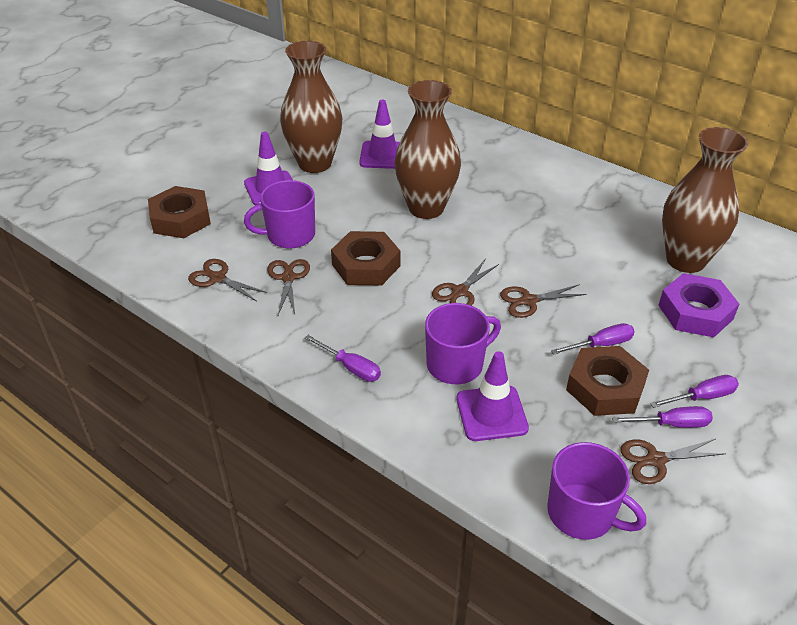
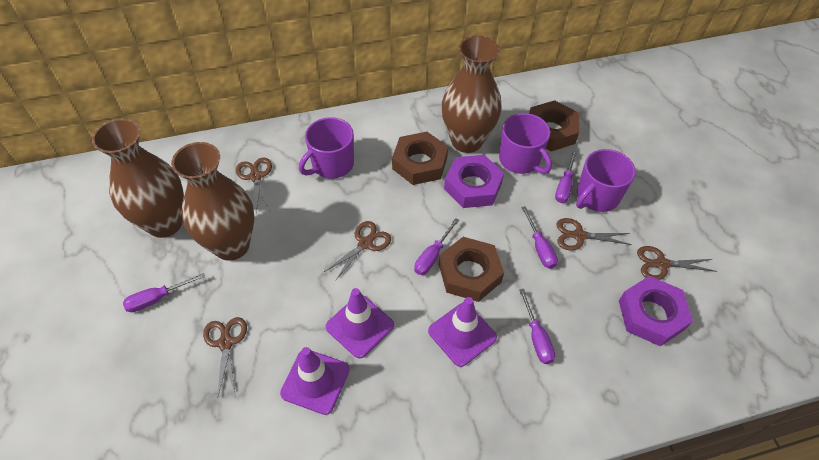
purple nut: 1 -> 2
purple screwdriver: 4 -> 5

